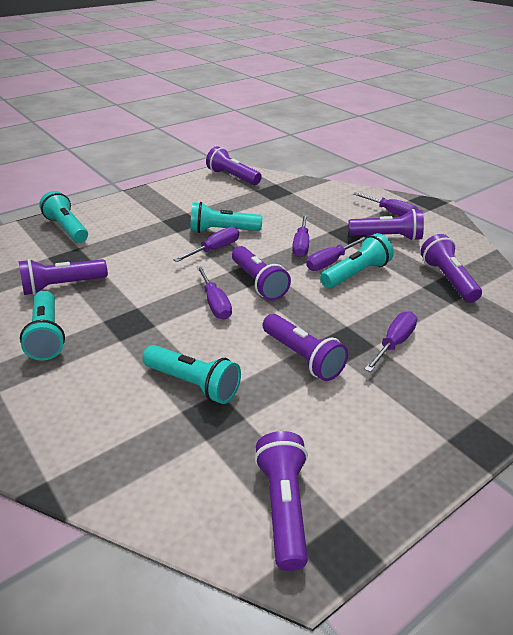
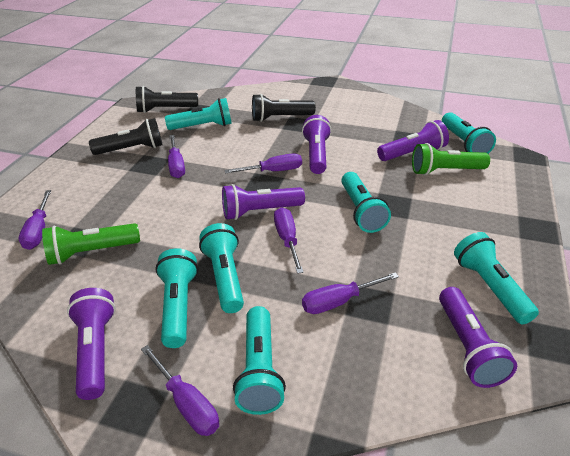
black flashlight: 0 -> 3
green flashlight: 0 -> 2
purple flashlight: 7 -> 5
turquoise flashlight: 5 -> 7

